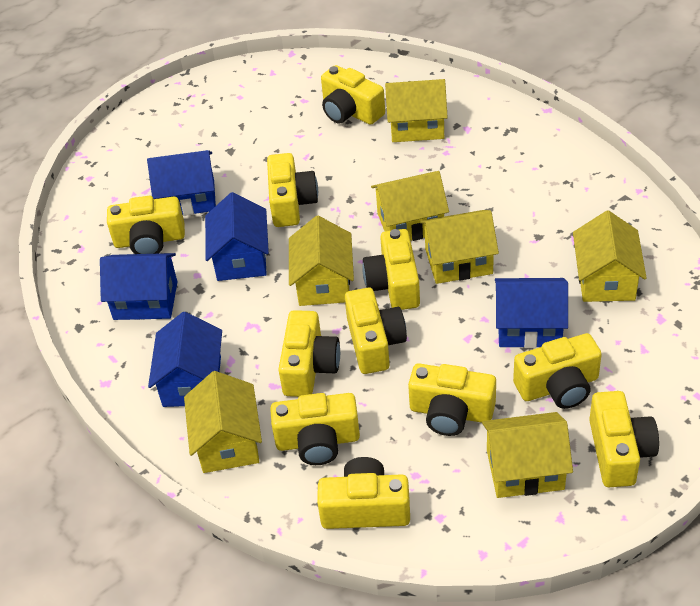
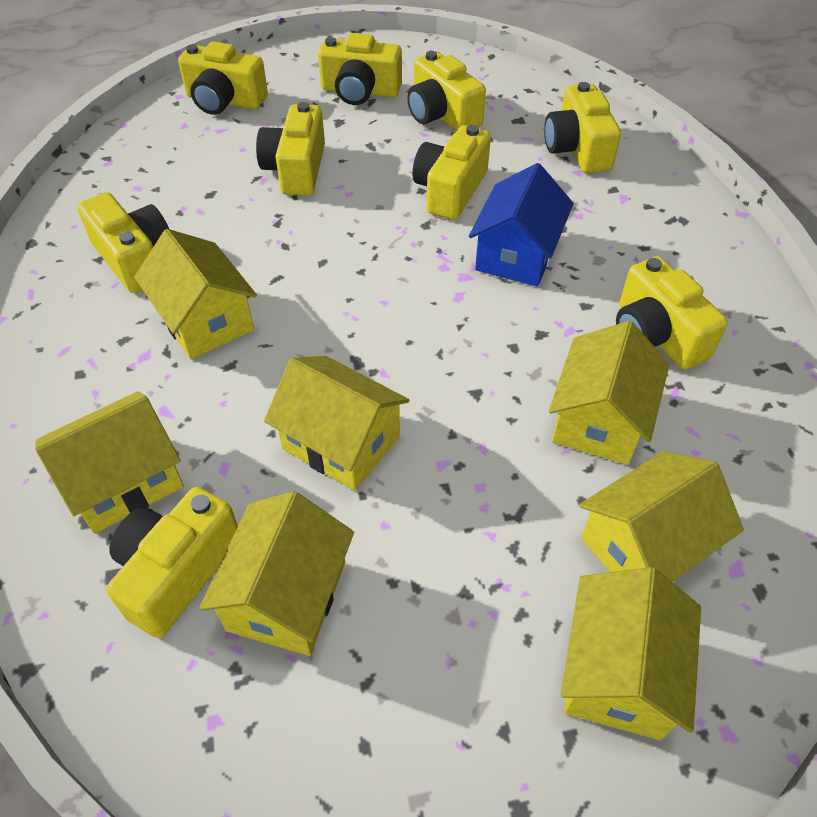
blue house: 5 -> 1
yellow camera: 11 -> 9

